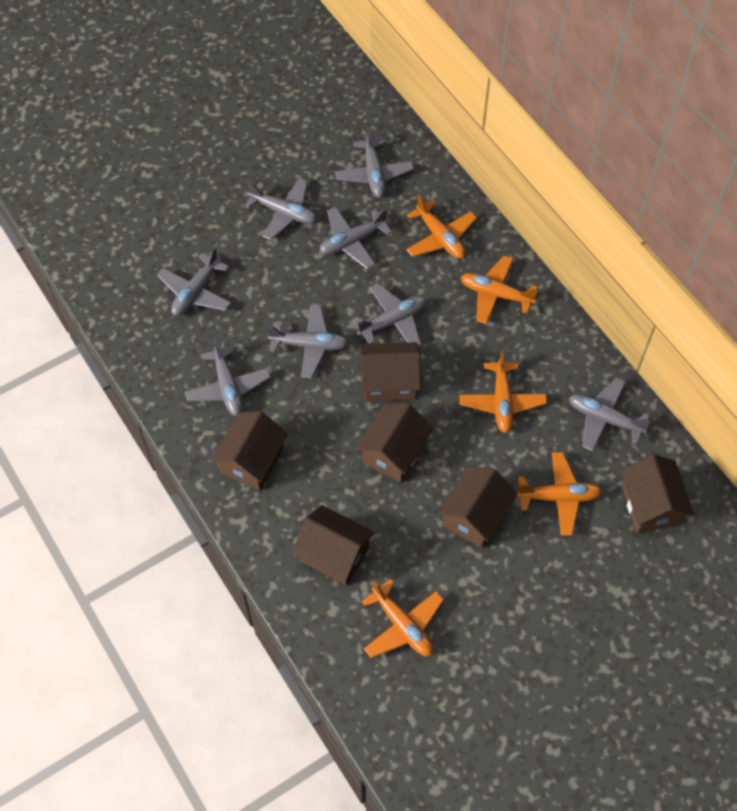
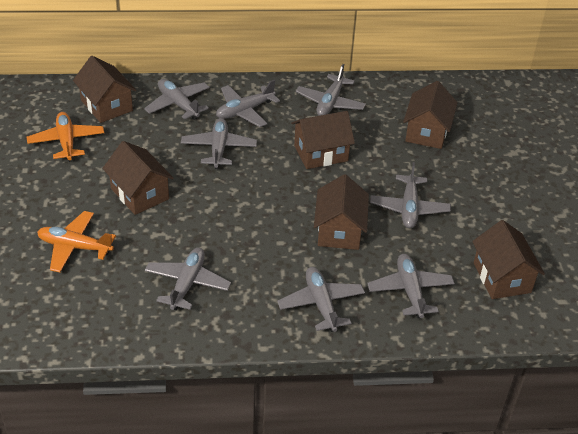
orange plane: 5 -> 2

